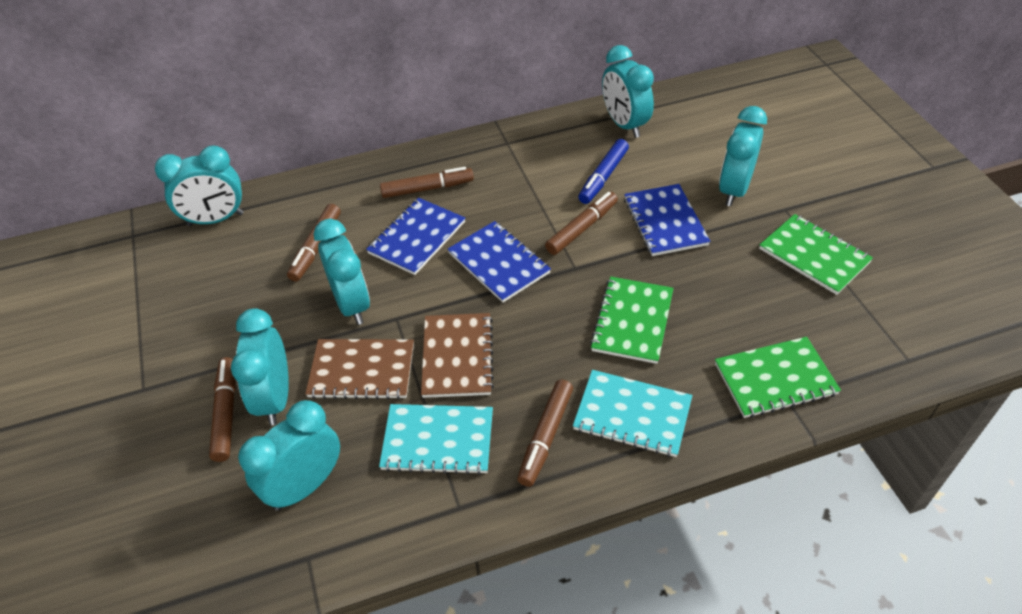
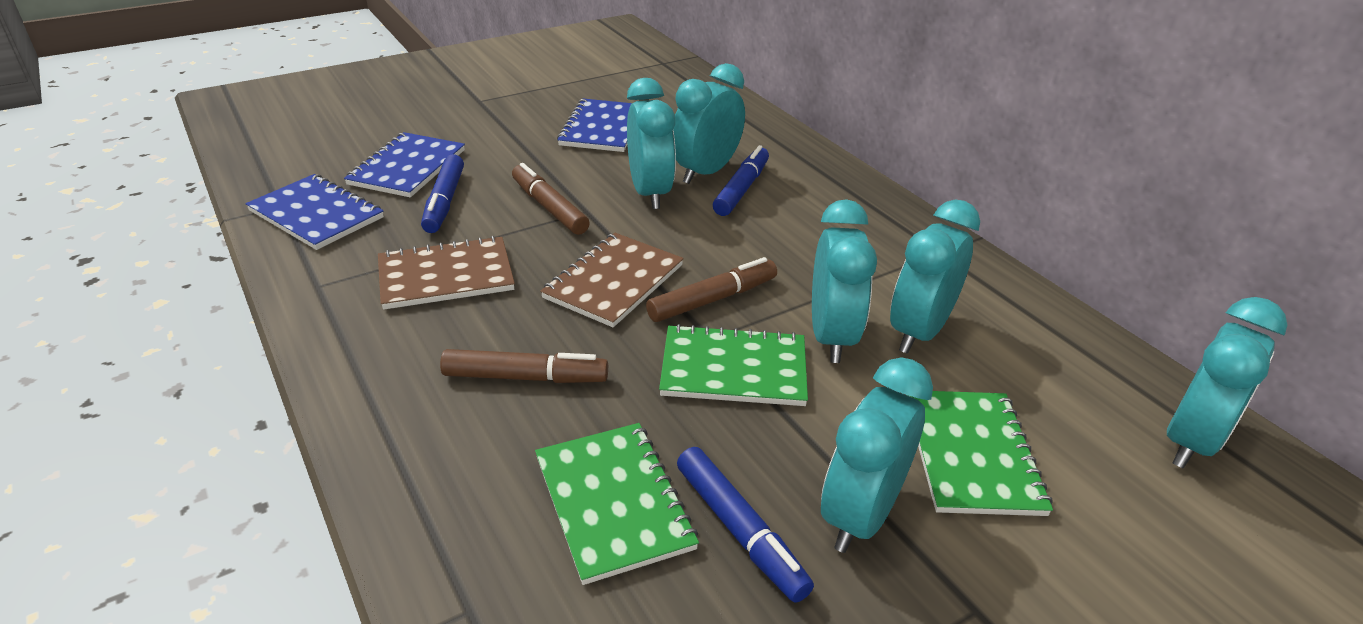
blue marker: 1 -> 3
brown marker: 5 -> 3
turquoise notebook: 2 -> 0

